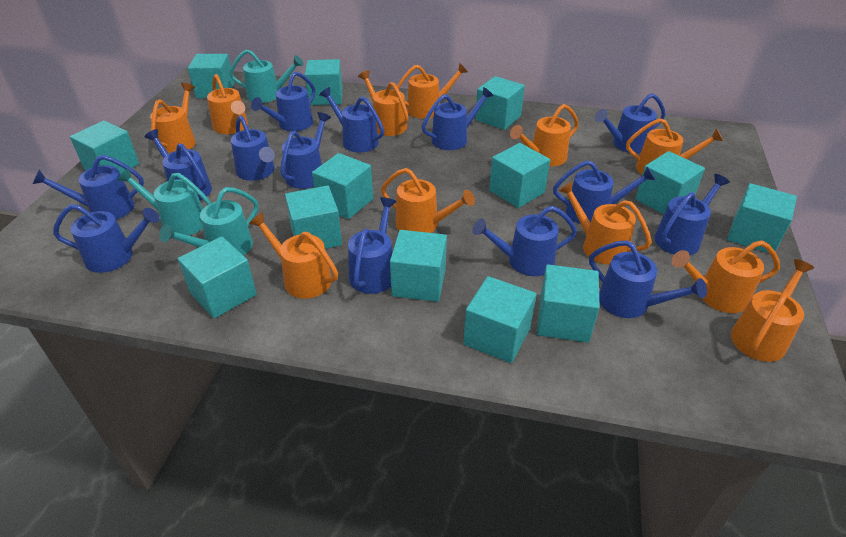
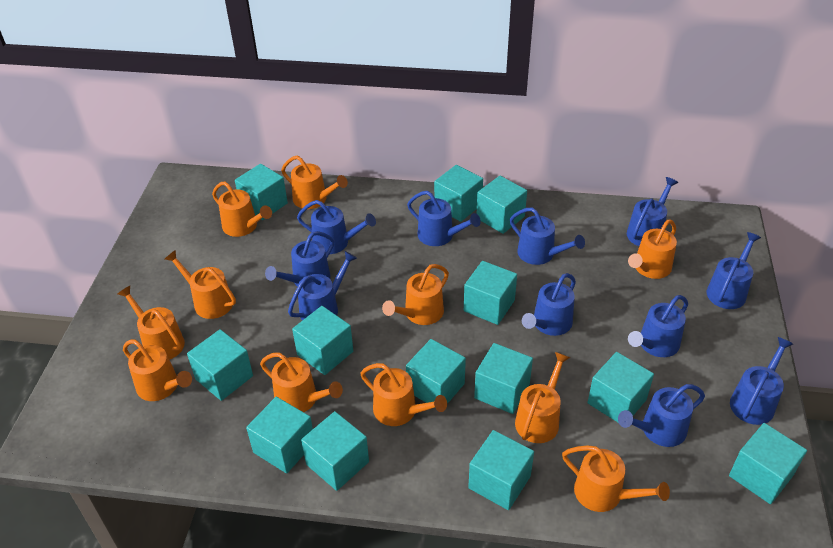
blue watering can: 14 -> 11
turquoise watering can: 3 -> 0

